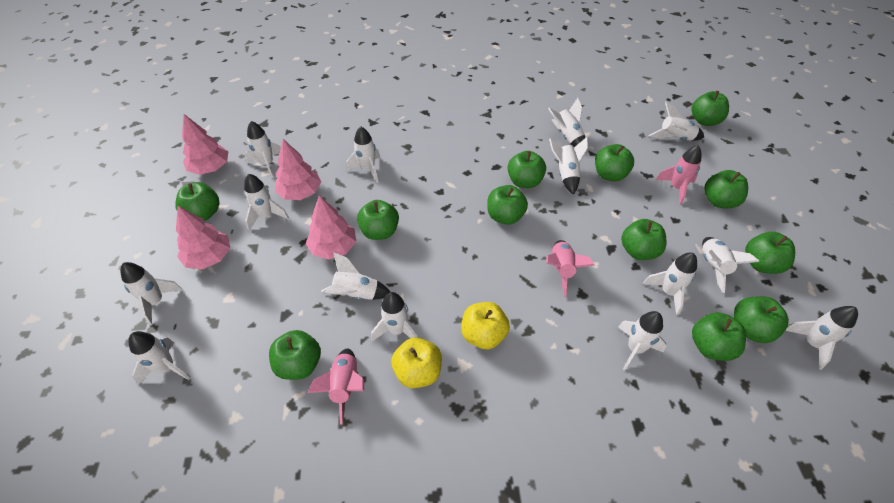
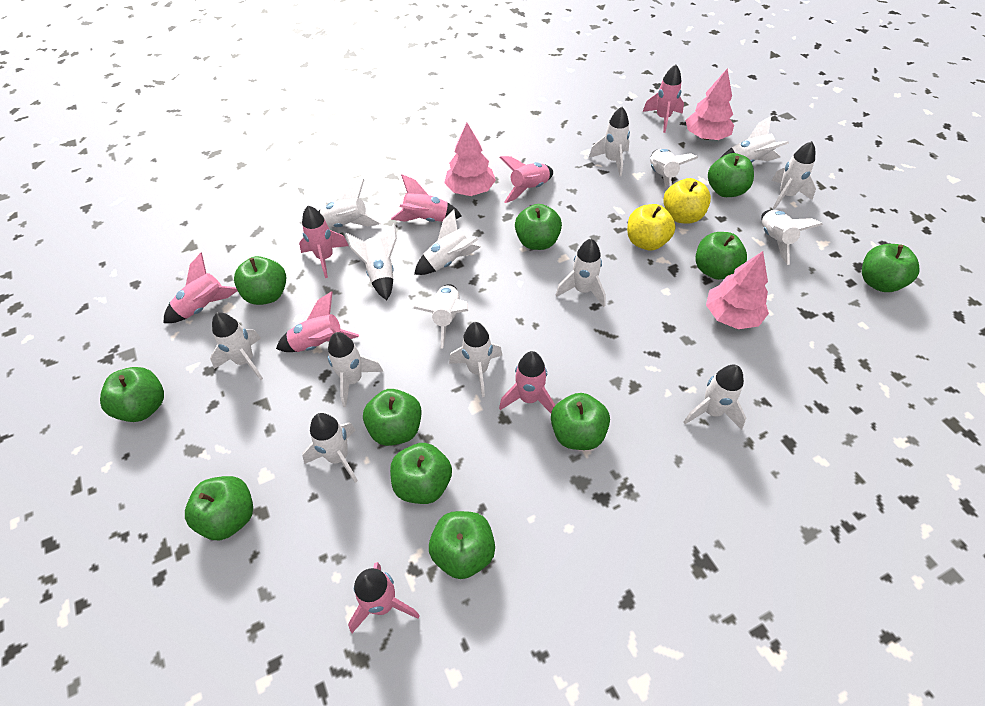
green apple: 12 -> 11
pink rocket: 3 -> 8
pink tree: 4 -> 3
white rocket: 14 -> 15

